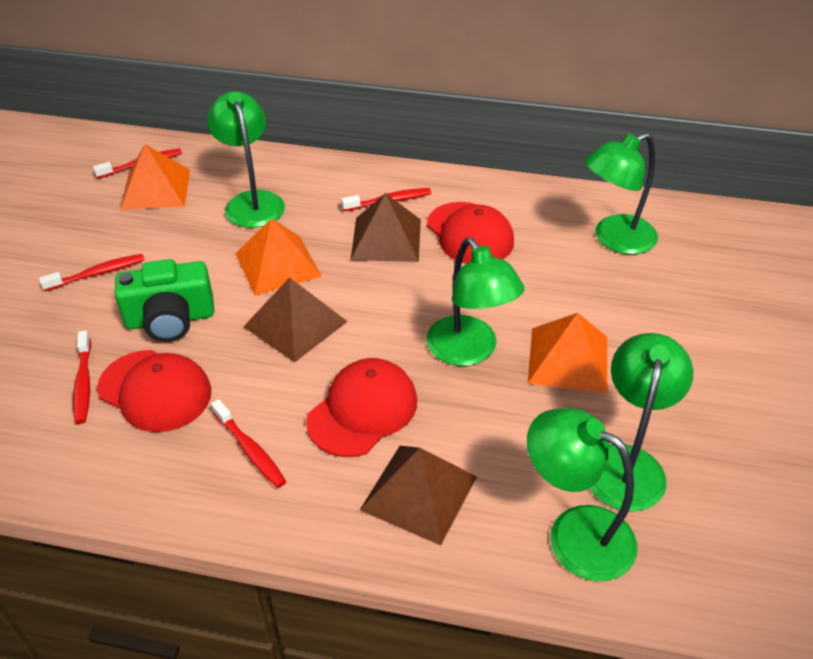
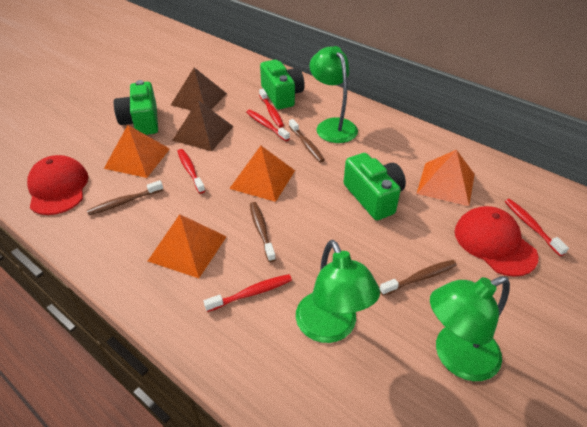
brown pyramid: 3 -> 2
brown toothbrush: 0 -> 4
green camera: 1 -> 3
green lamp: 5 -> 3
orange pyramid: 3 -> 4
red cap: 3 -> 2

